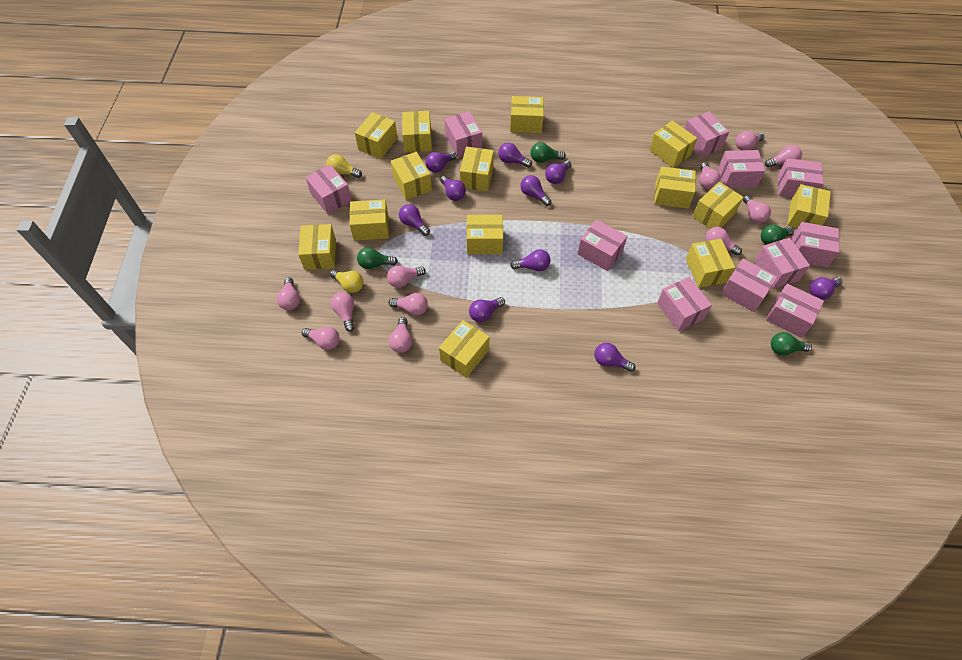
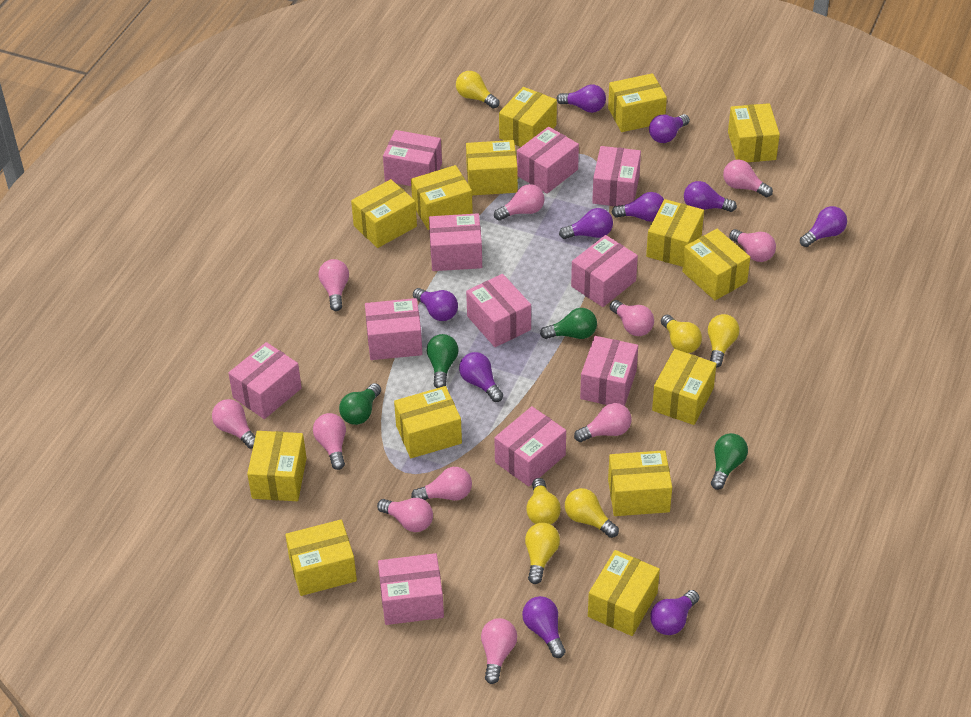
yellow light bulb: 2 -> 6

